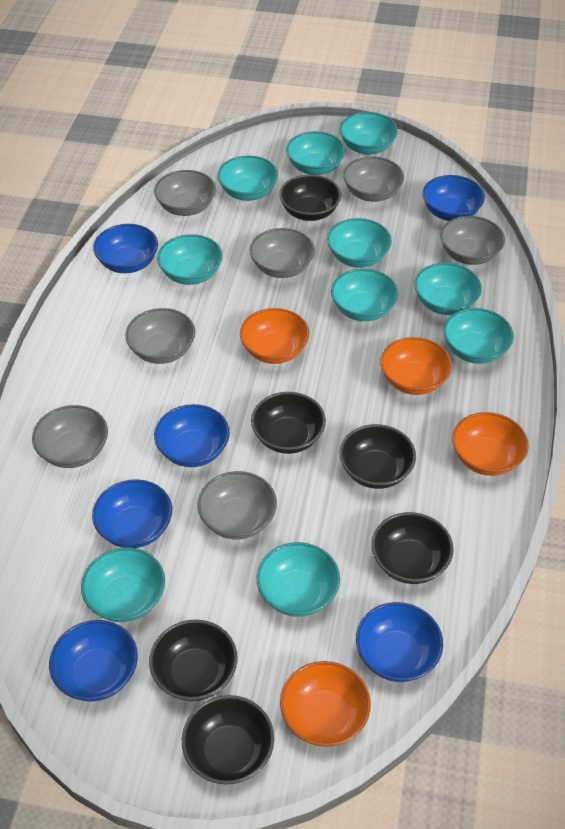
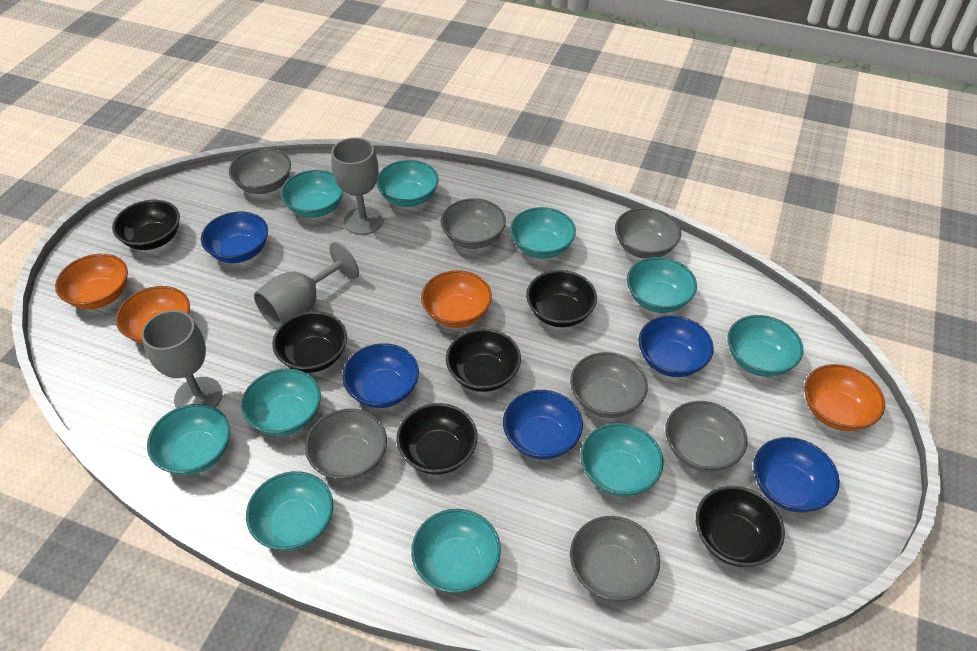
blue bowl: 6 -> 5
grey goblet: 0 -> 3

